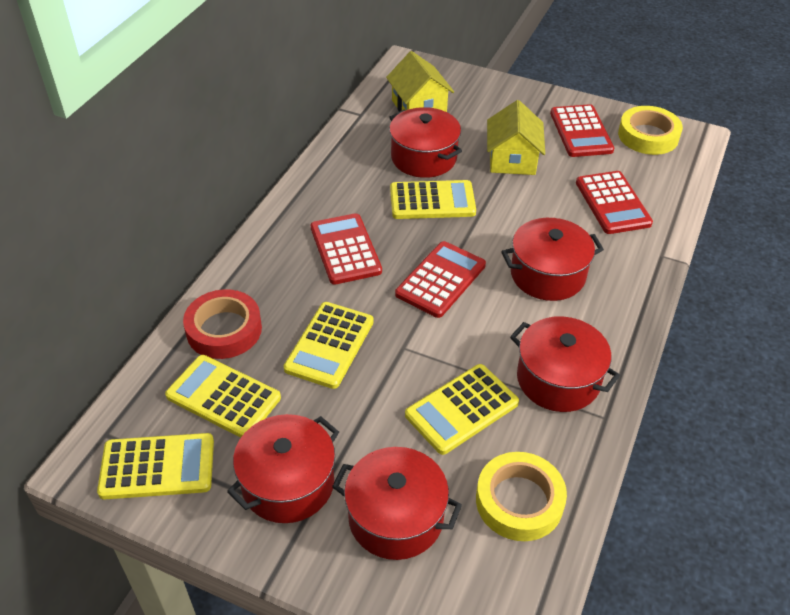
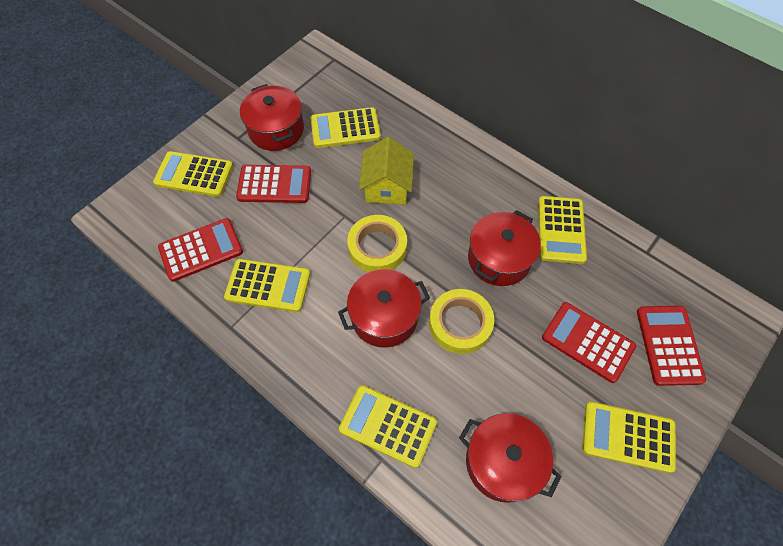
red pot: 5 -> 4
red tape: 1 -> 0
yellow calculator: 5 -> 6
yellow house: 2 -> 1

